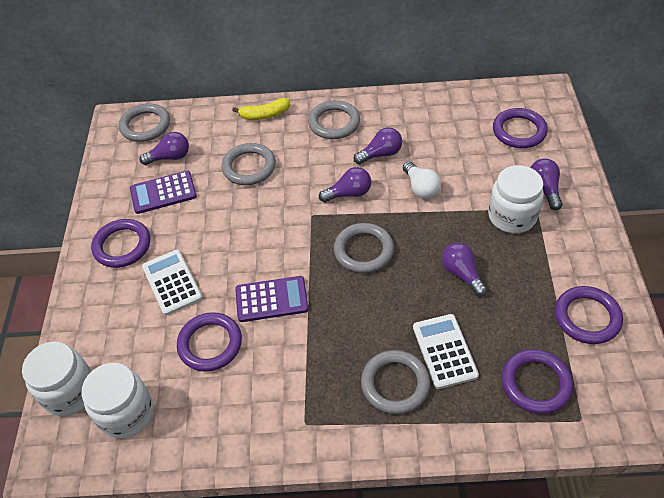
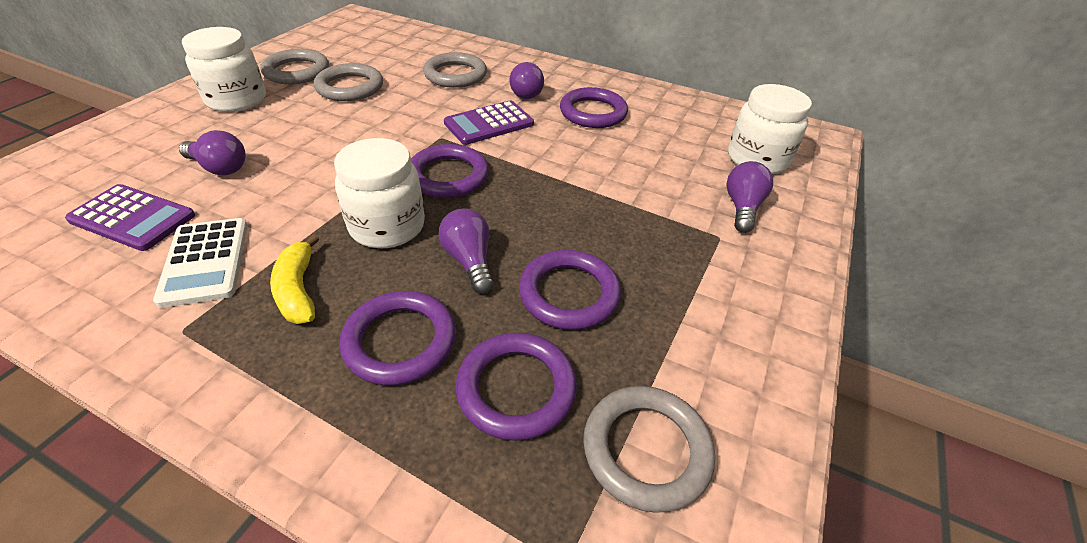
grey ring: 5 -> 4
purple light bulb: 5 -> 4
white calculator: 2 -> 1
white light bulb: 1 -> 0

